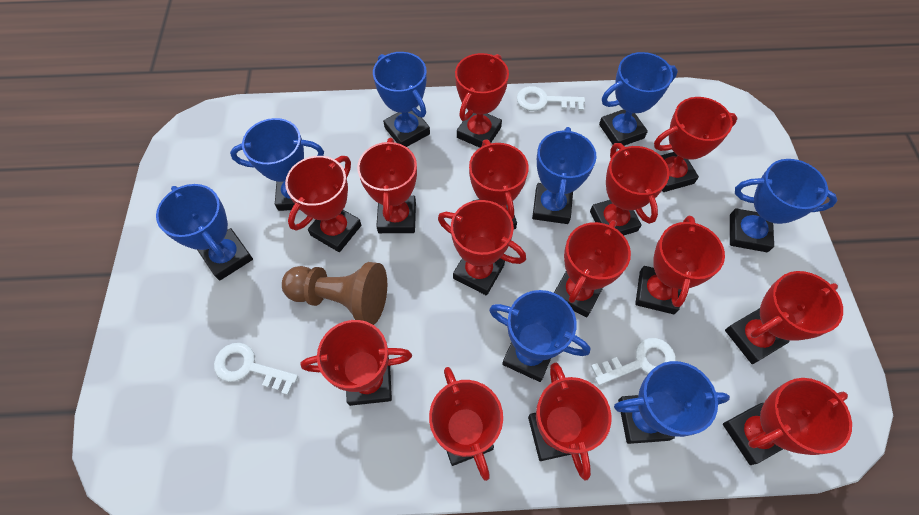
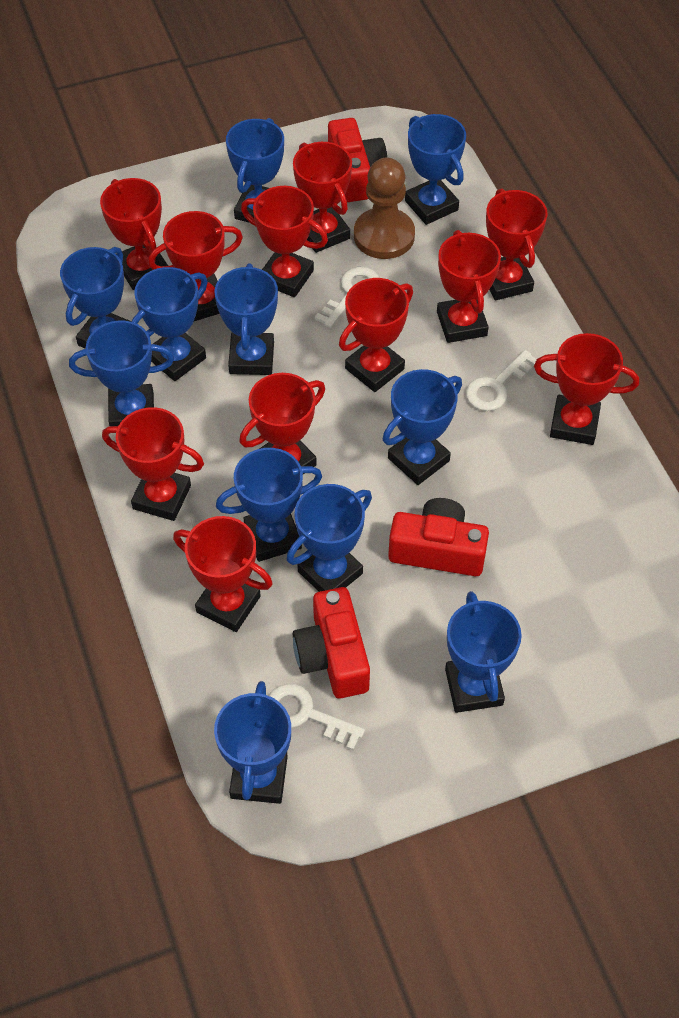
blue trophy: 8 -> 11
red camera: 0 -> 3
red trophy: 14 -> 11

